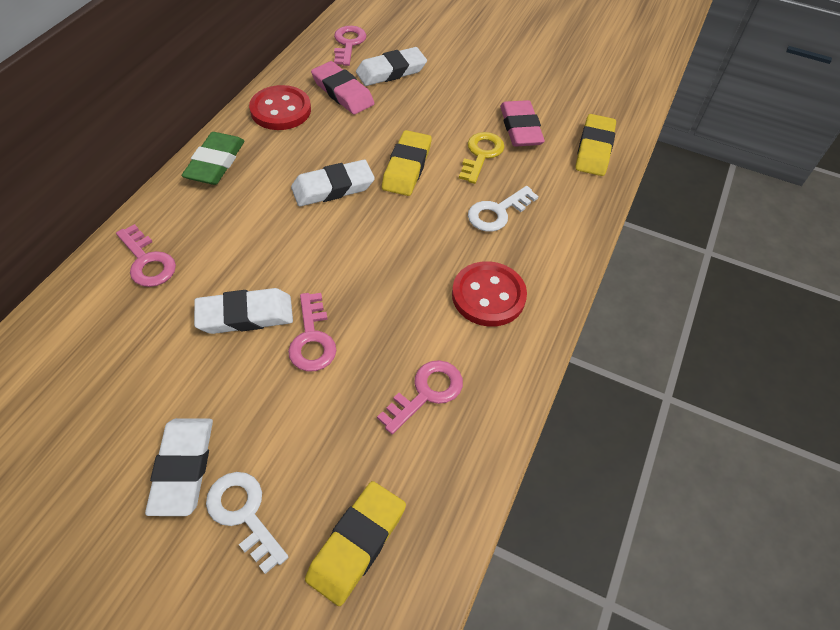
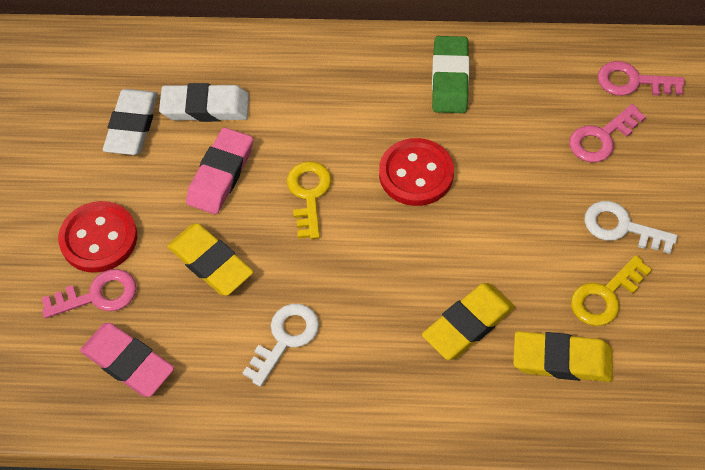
pink key: 4 -> 3
white eraser: 4 -> 2
yellow key: 1 -> 2

